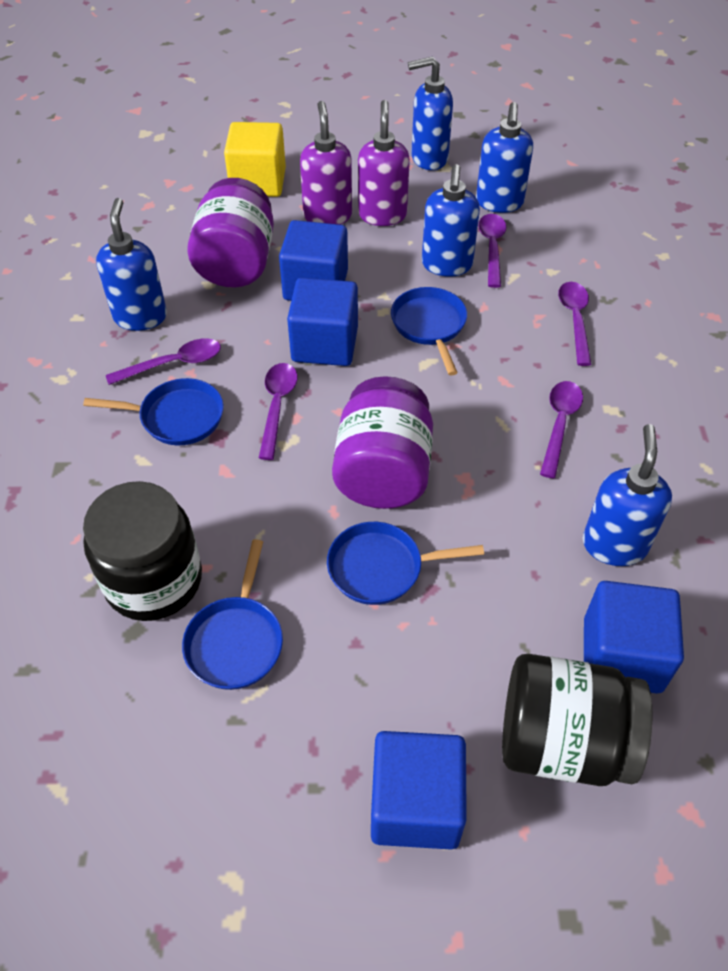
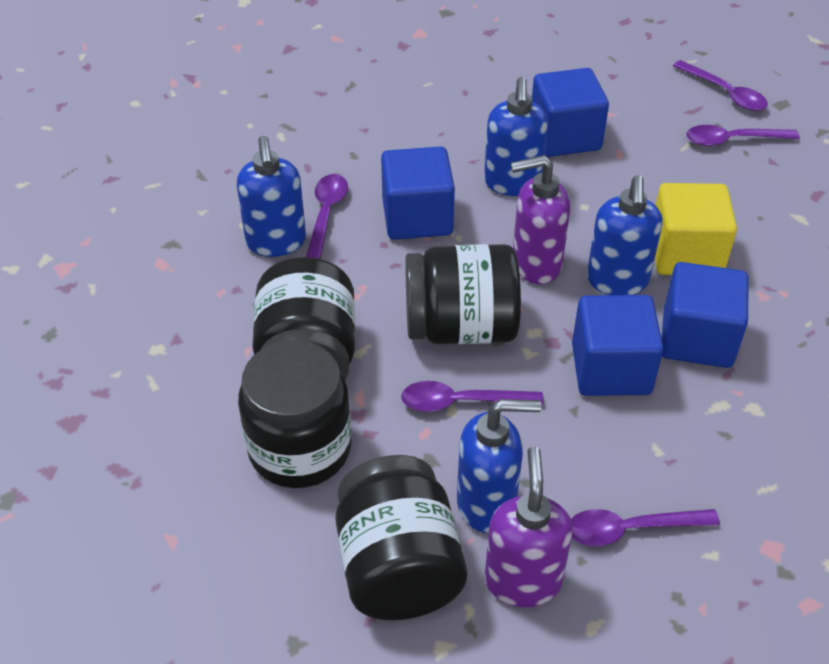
black jar: 2 -> 4
blue pan: 4 -> 0
blue soap dispenser: 5 -> 4
purple jar: 2 -> 0

